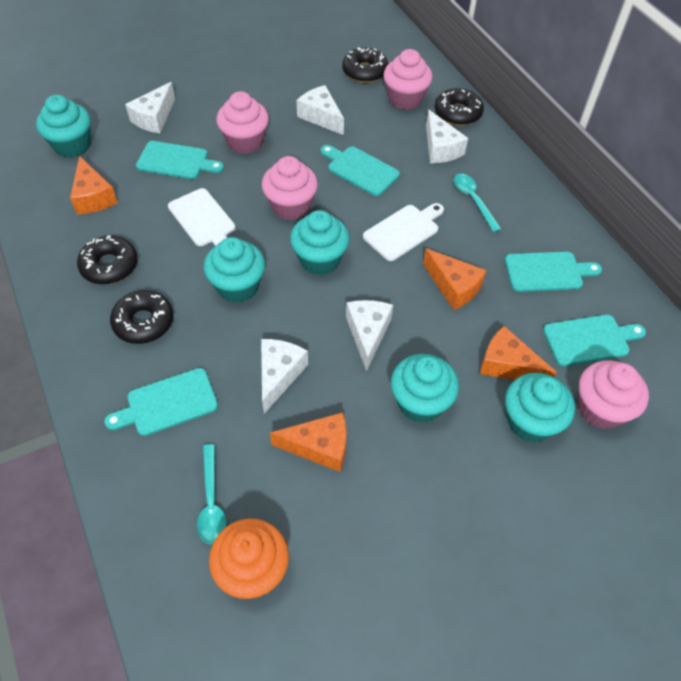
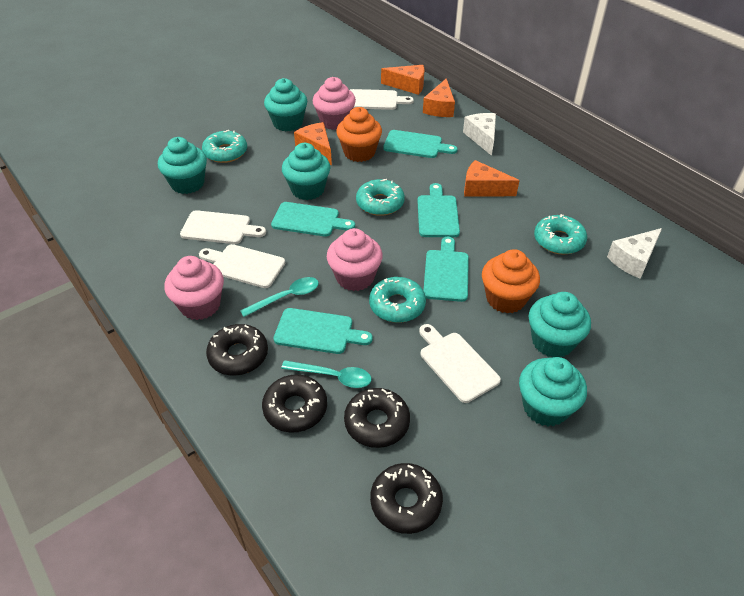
orange cupcake: 1 -> 2
pink cupcake: 4 -> 3
turquoise donut: 0 -> 4
white cheese: 5 -> 2
white cutting board: 2 -> 4

